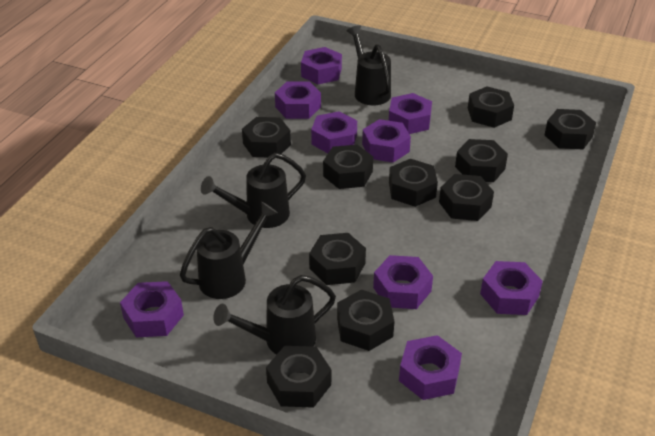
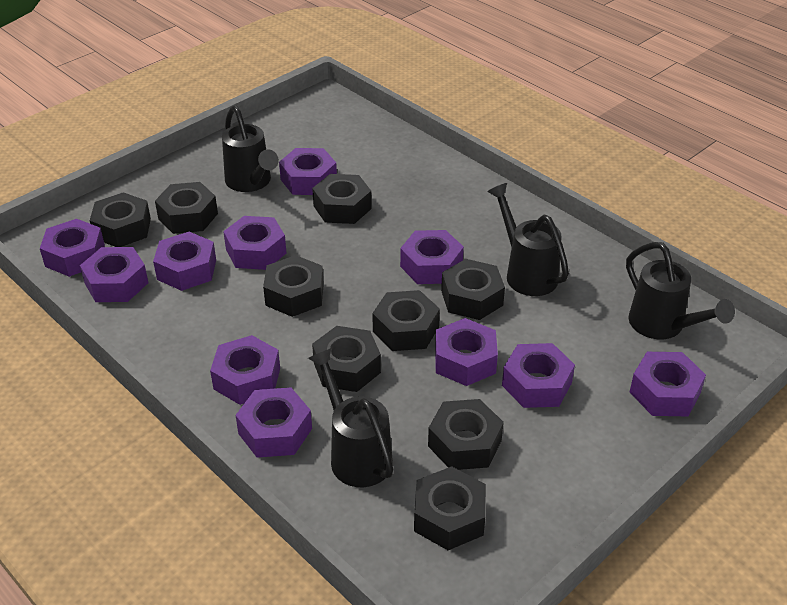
black nut: 10 -> 9
purple nut: 9 -> 11

